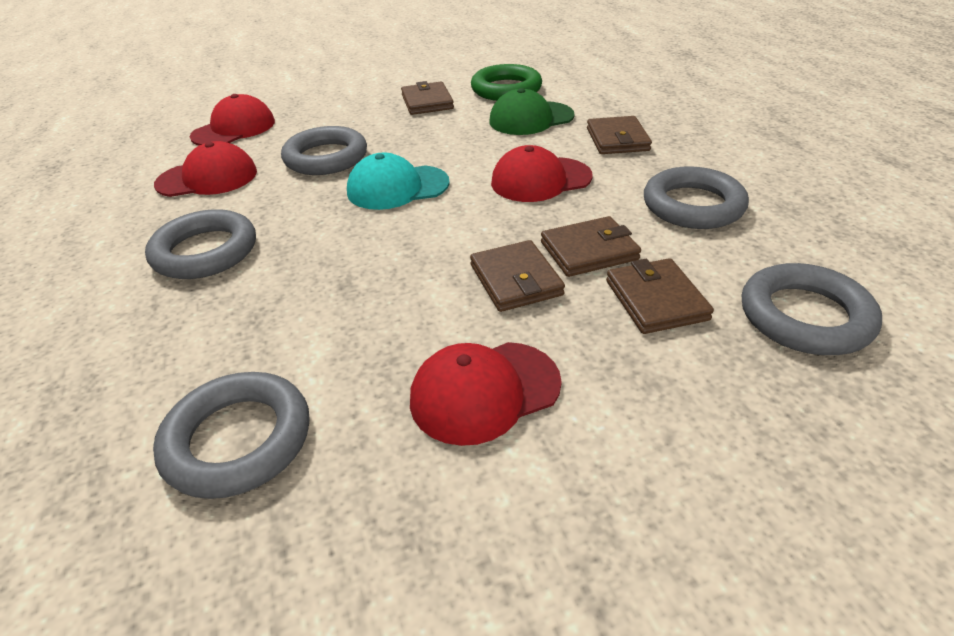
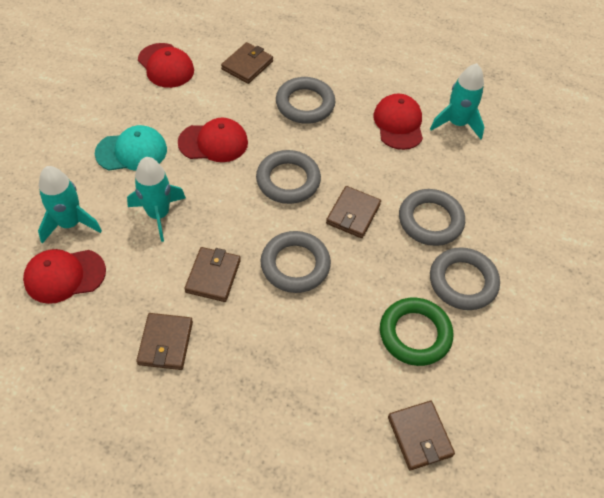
green cap: 1 -> 0
turquoise rocket: 0 -> 3

